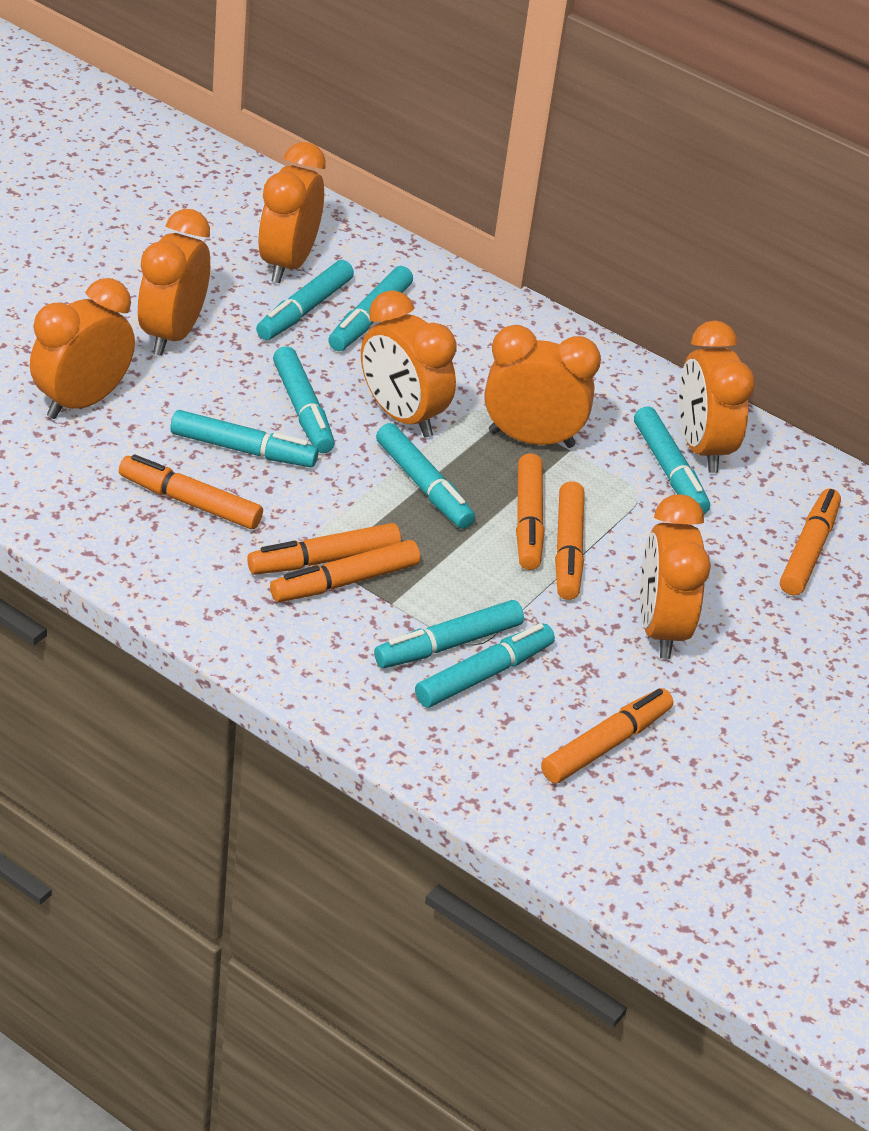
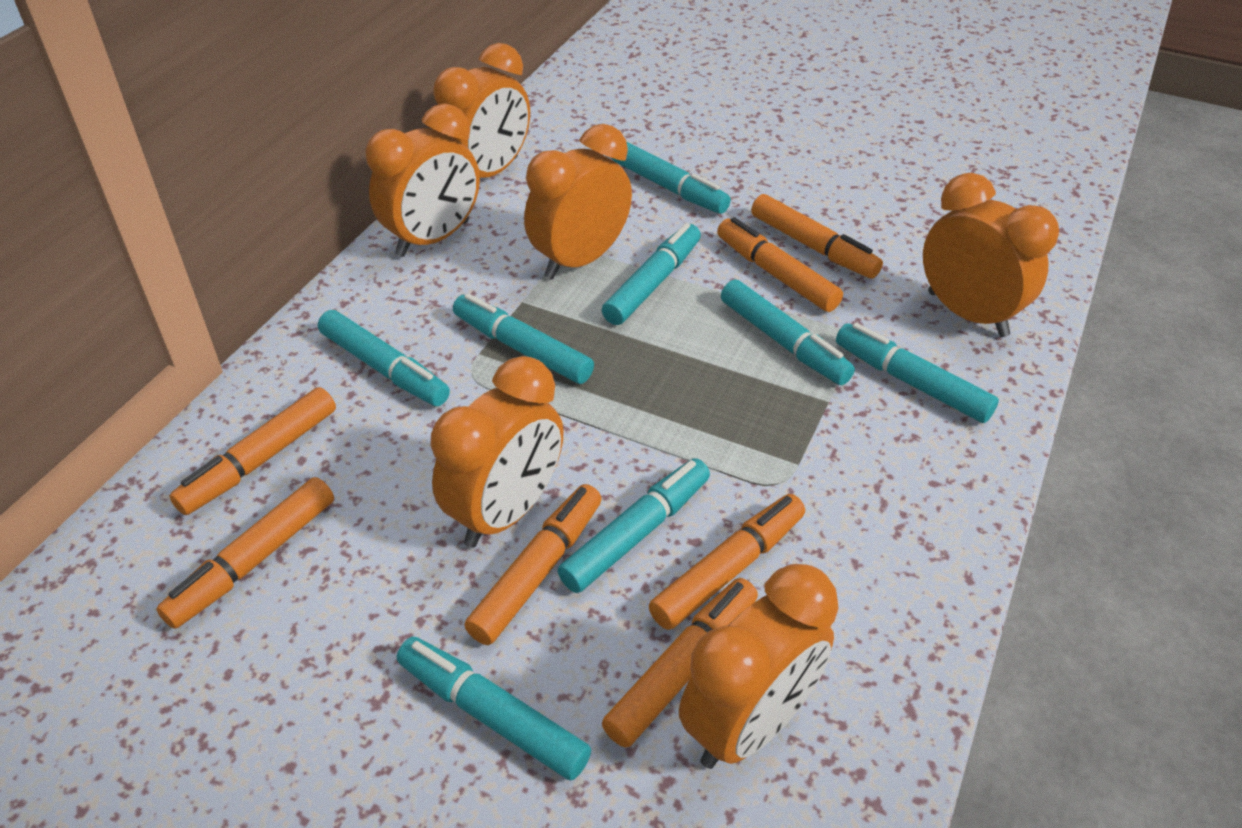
orange clock: 7 -> 6

